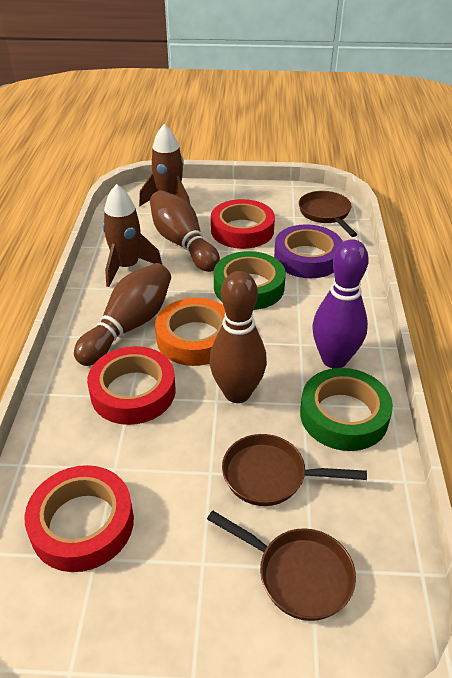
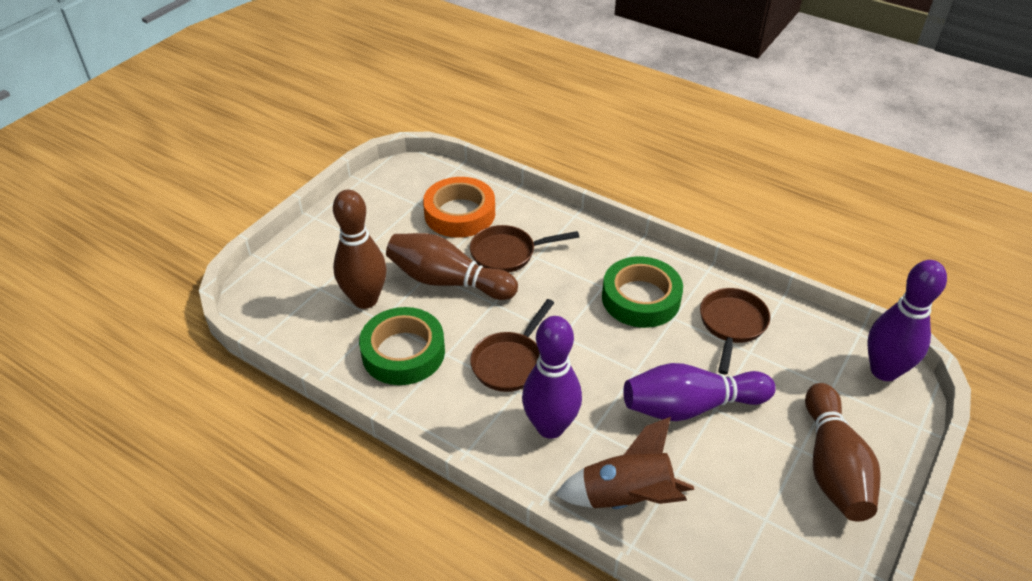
brown rocket: 2 -> 1
purple bowling pin: 1 -> 3
purple tape: 1 -> 0
red tape: 3 -> 0

